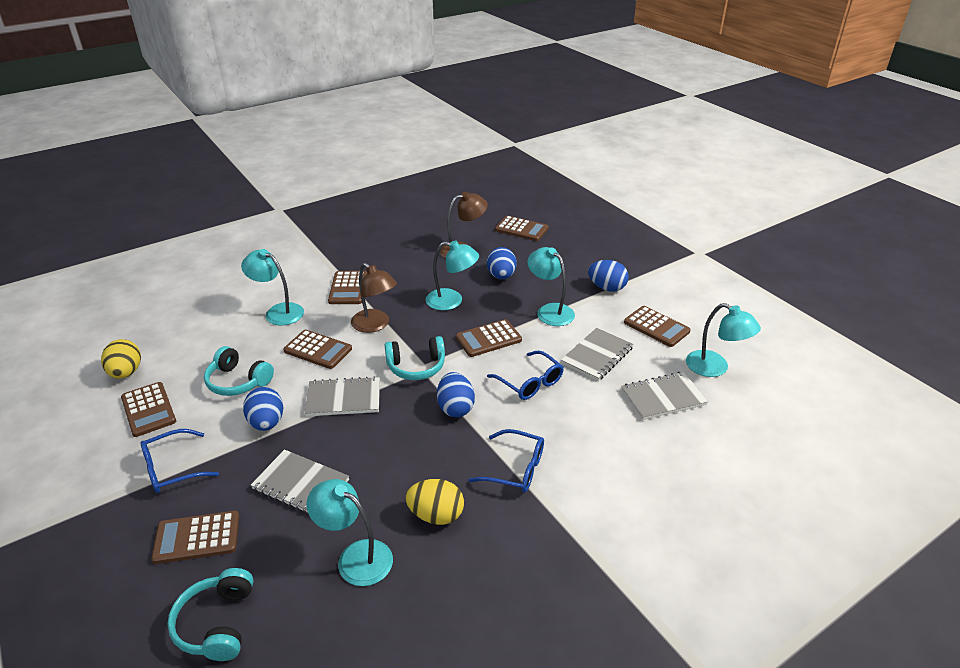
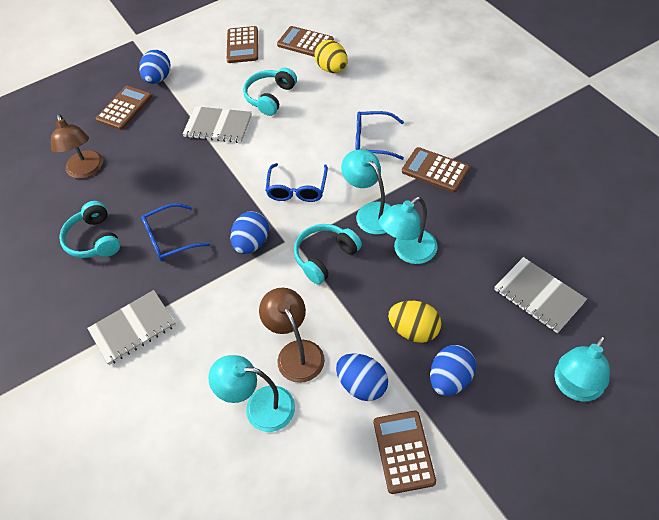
brown calculator: 7 -> 5
grey notebook: 4 -> 3
turquoise lamp: 5 -> 4

